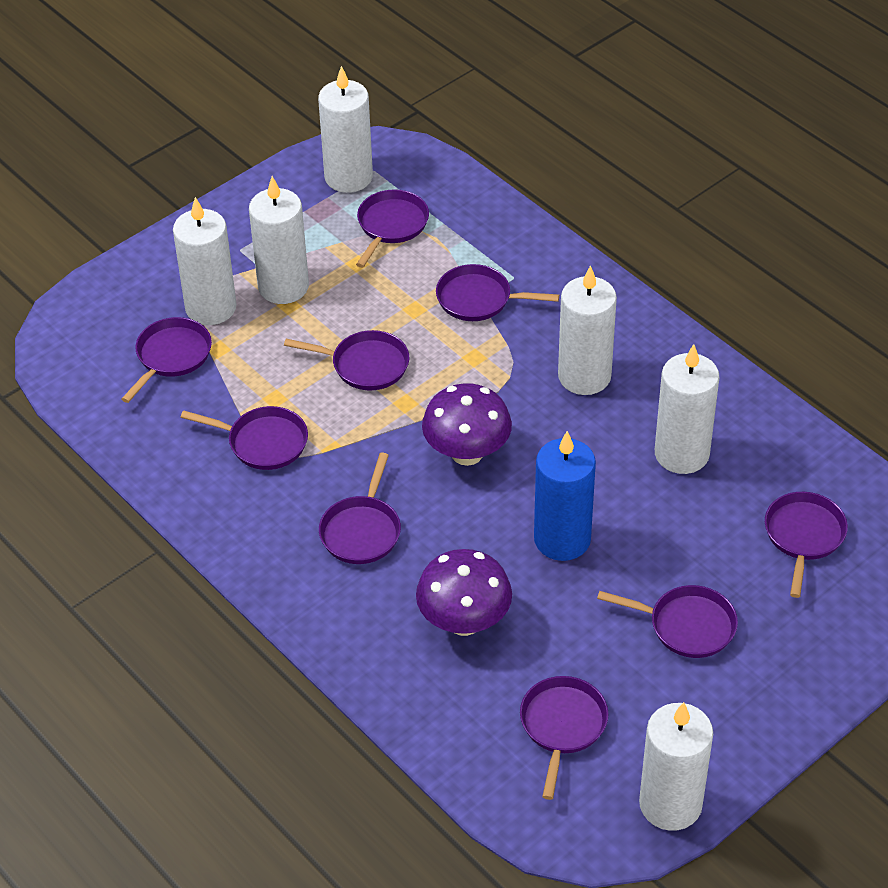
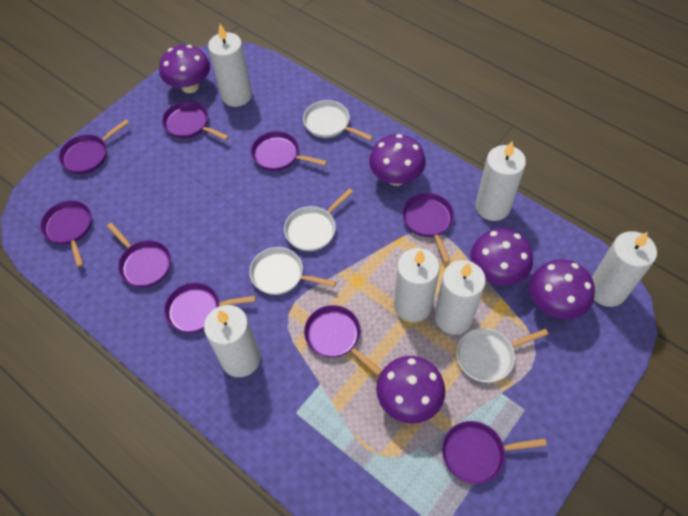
blue candle: 1 -> 0
purple mushroom: 2 -> 5
white pan: 0 -> 4

